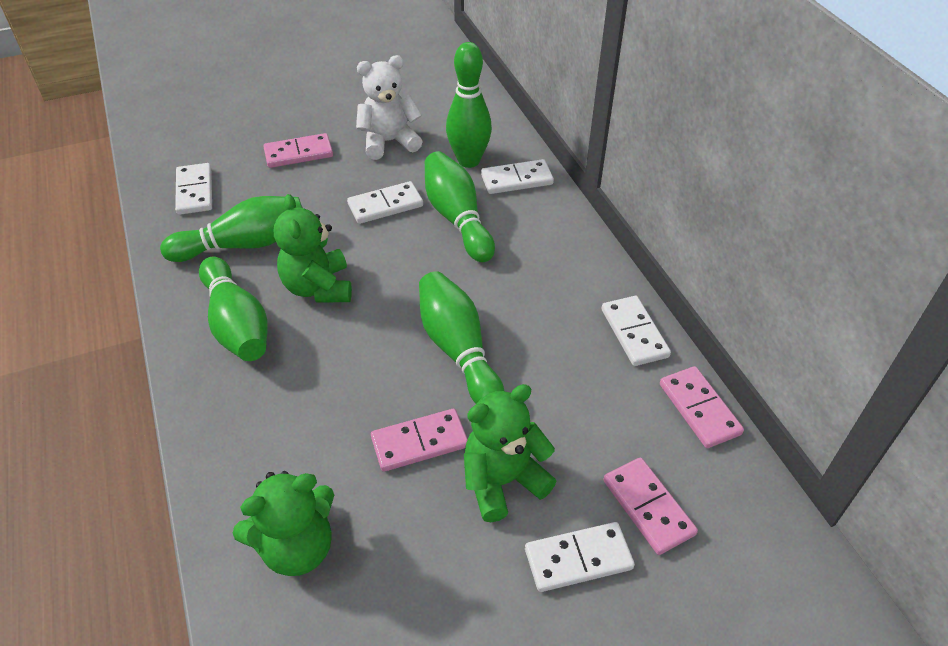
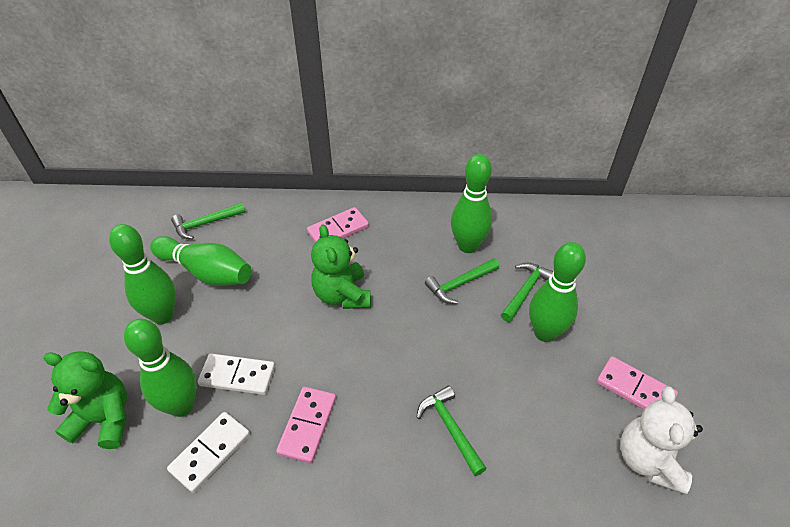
green hammer: 0 -> 4
green teddy bear: 3 -> 2
pink domino: 4 -> 3
white domino: 5 -> 2

